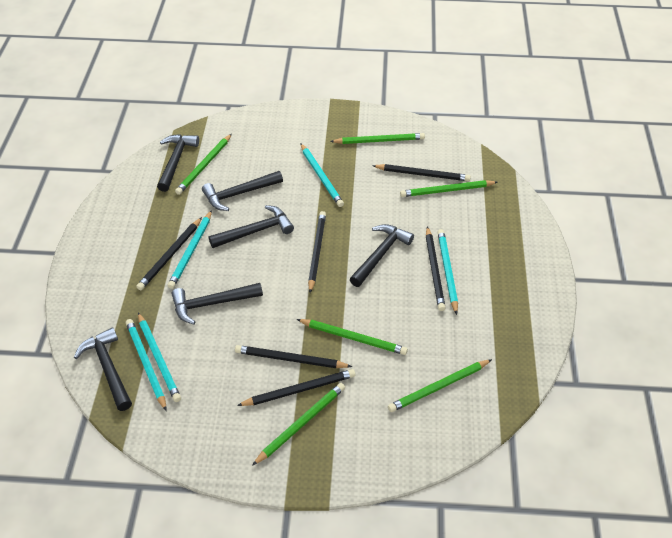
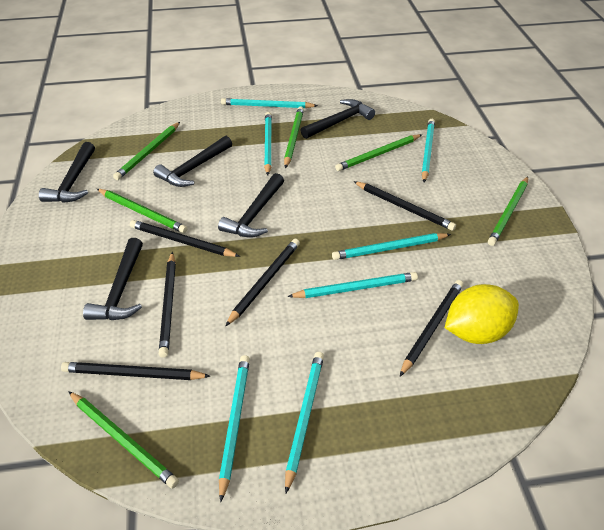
black hammer: 6 -> 5
turquoise pencil: 5 -> 7
yellow lemon: 0 -> 1

